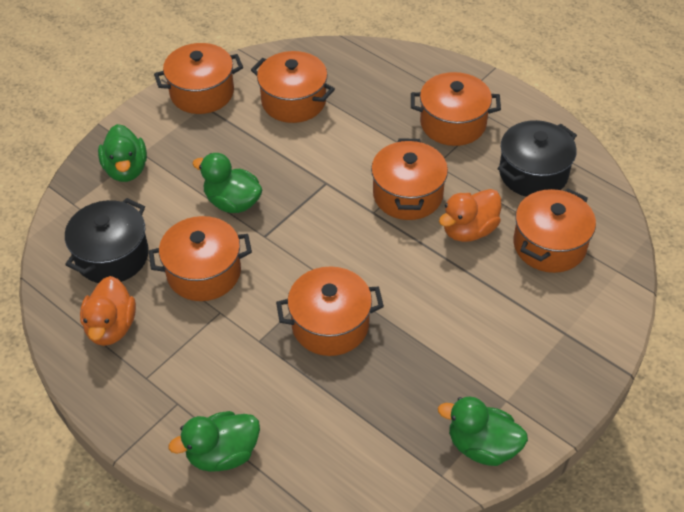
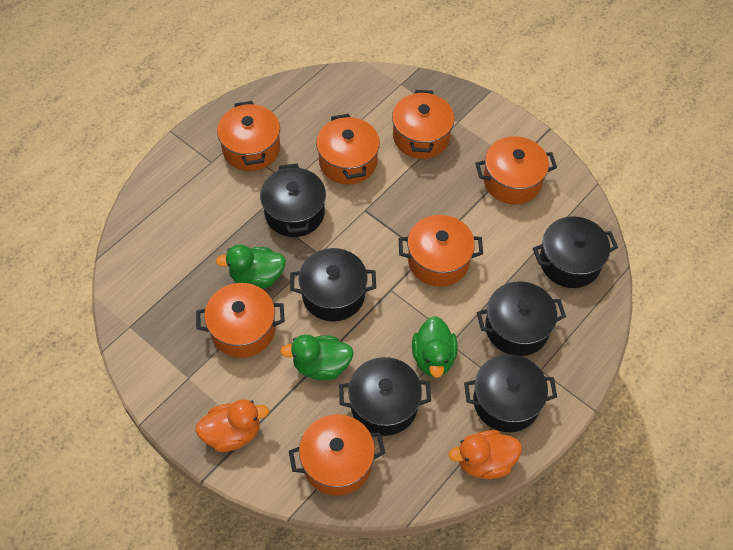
black pot: 2 -> 6
green duck: 4 -> 3

